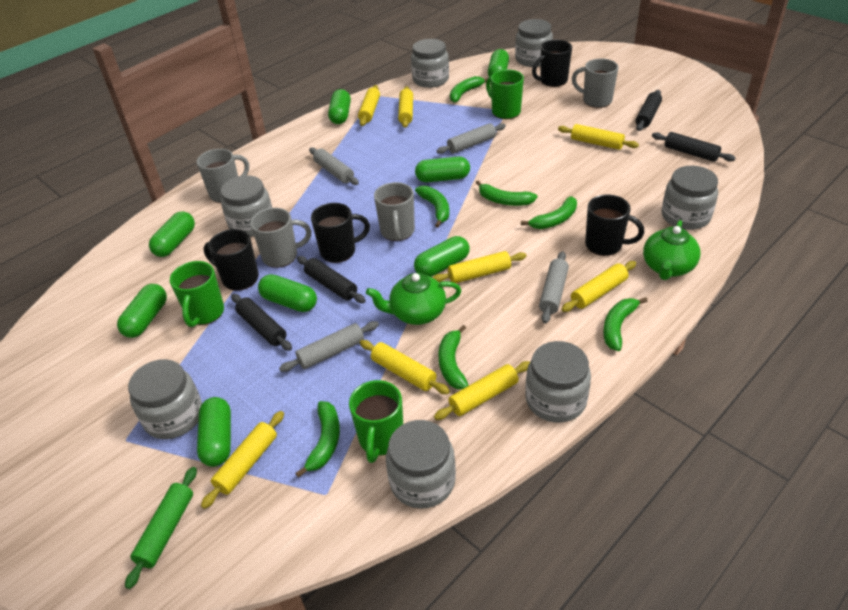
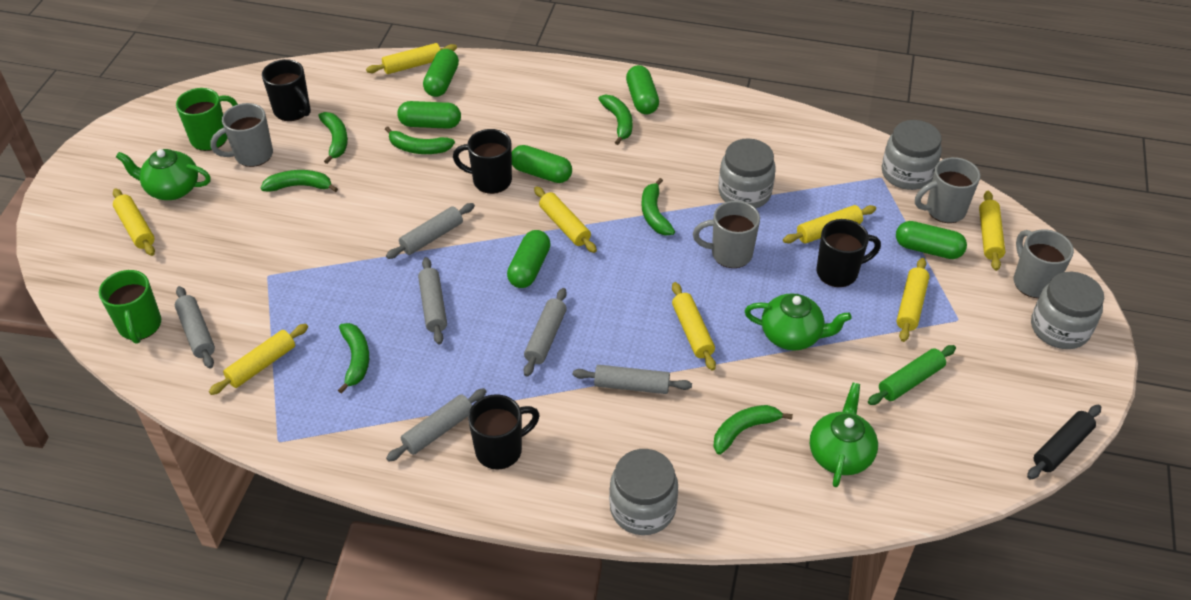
black rolling pin: 4 -> 1
green capsule: 8 -> 6
green mug: 3 -> 2
green teapot: 2 -> 3
grey jar: 7 -> 4
grey rolling pin: 4 -> 6

